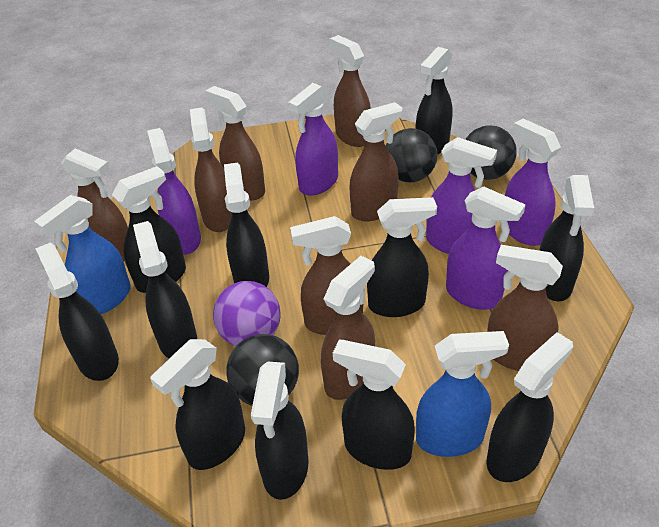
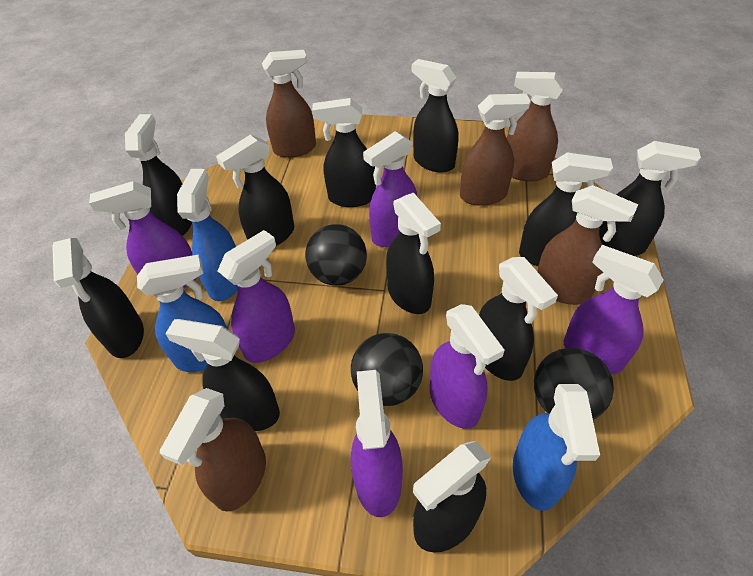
blue spray bottle: 2 -> 3
brown spray bottle: 8 -> 5
purple ball: 1 -> 0
purple spray bottle: 5 -> 6

